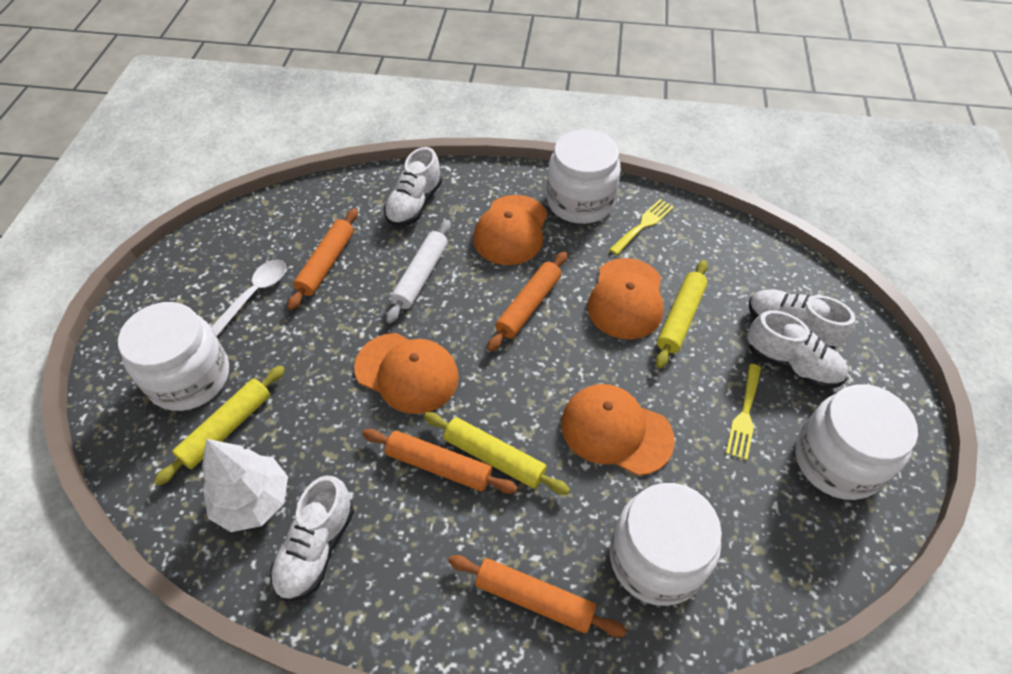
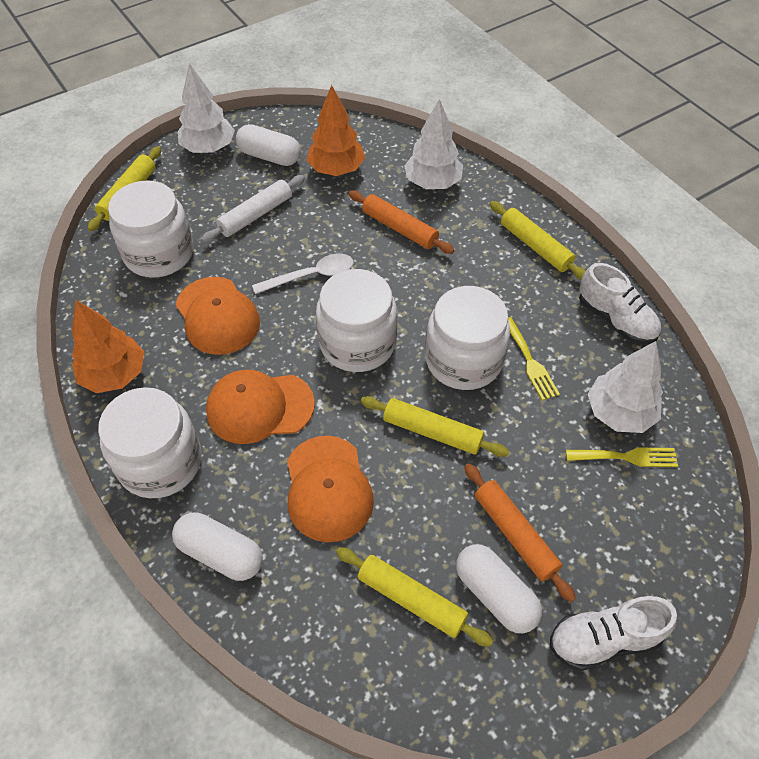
orange cap: 4 -> 3
orange rolling pin: 4 -> 2
orange tree: 0 -> 2
white capsule: 0 -> 3
white shoe: 4 -> 2
white tree: 1 -> 3
yellow rolling pin: 3 -> 4

